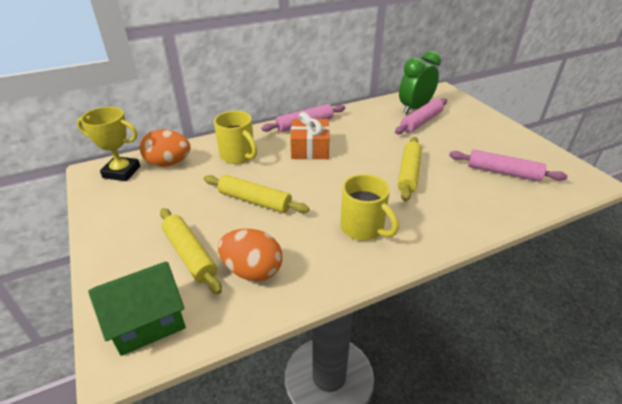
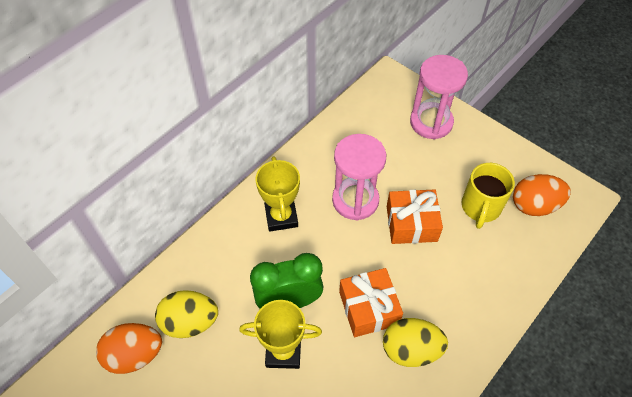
green house: 1 -> 0
orange gift: 1 -> 2
pink hourglass: 0 -> 2
pink rolling pin: 3 -> 0
yellow egg: 0 -> 2
yellow mug: 2 -> 1
yellow rolling pin: 3 -> 0
yellow trophy: 1 -> 2

